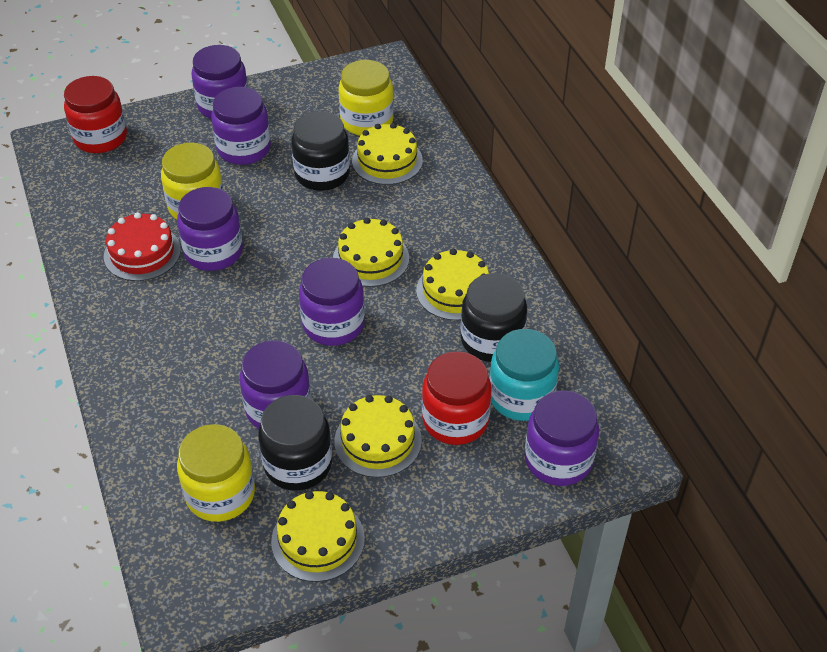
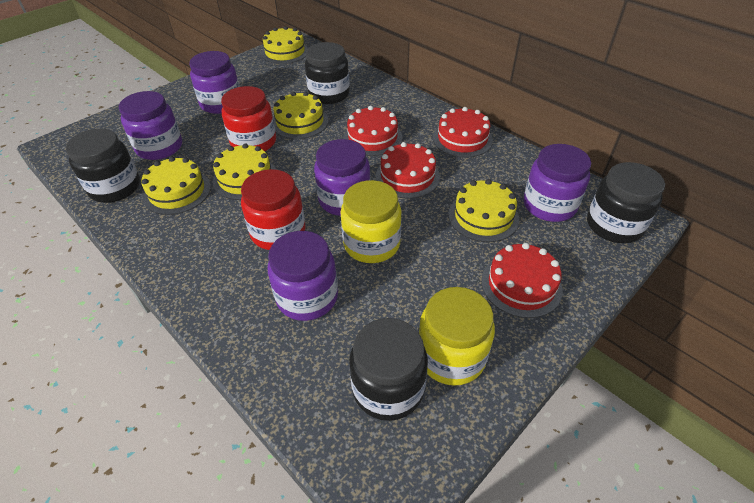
black jar: 3 -> 4
purple jar: 6 -> 5
red cake: 1 -> 4
turquoise jar: 1 -> 0
yellow jar: 3 -> 2

